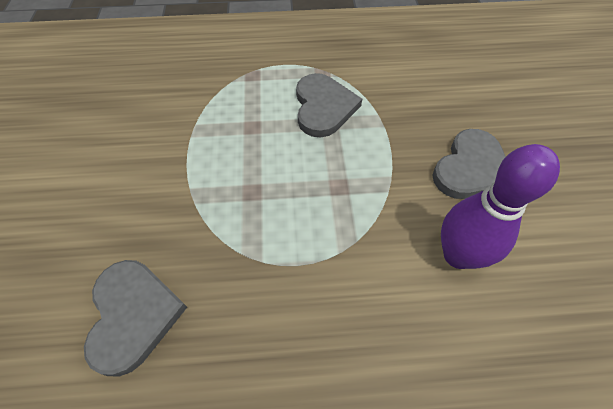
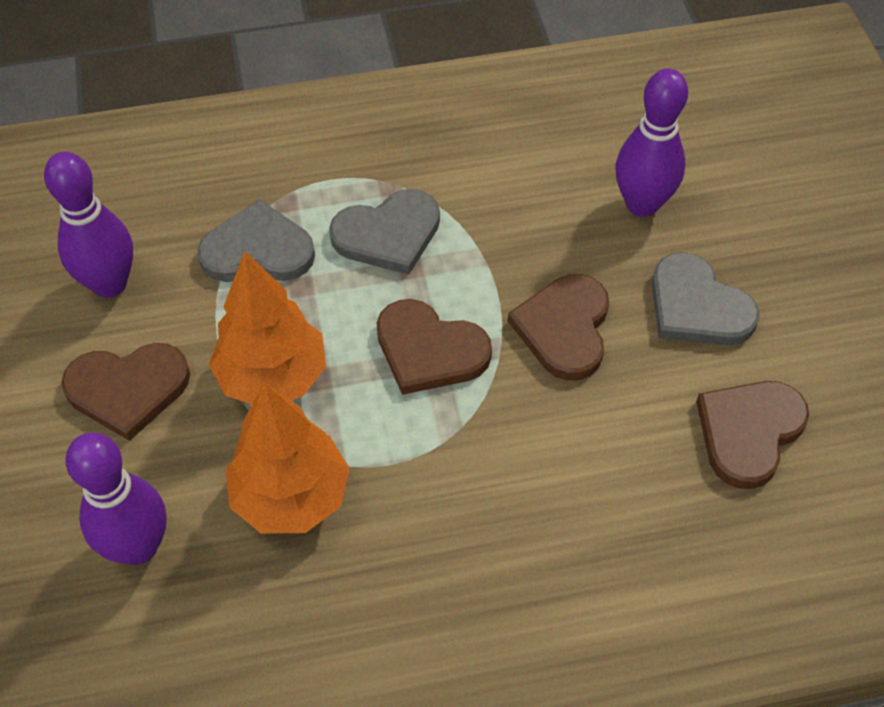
brown heart: 0 -> 4
orange tree: 0 -> 2
purple bowling pin: 1 -> 3

